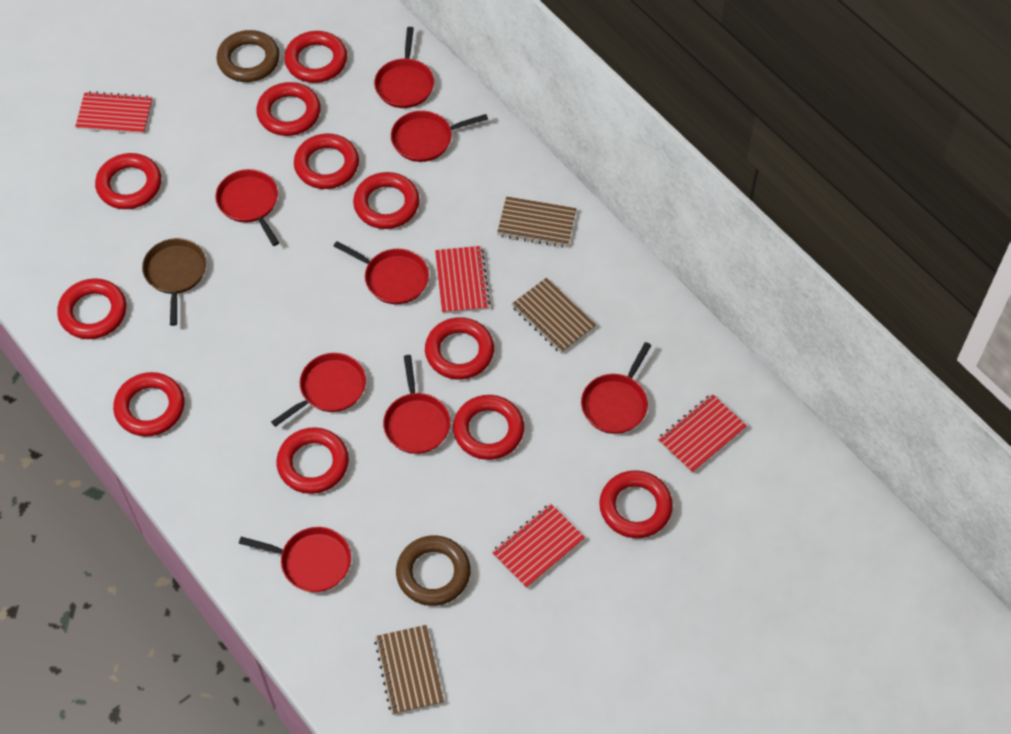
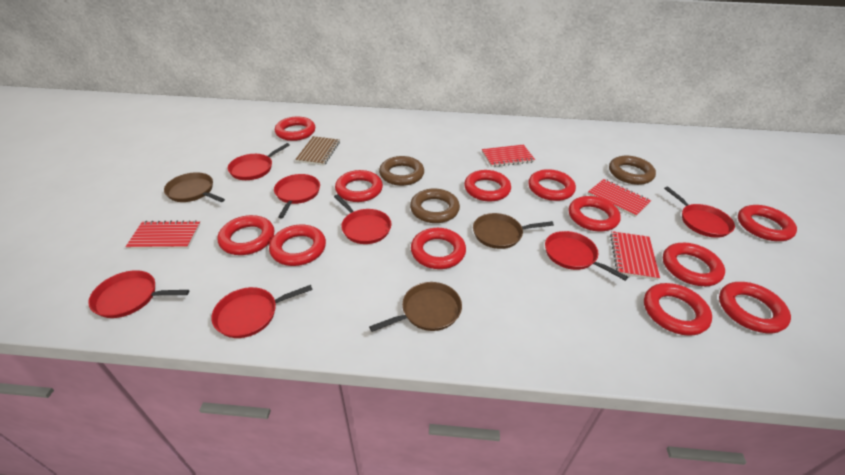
brown notebook: 3 -> 1
brown pan: 1 -> 3
brown ring: 2 -> 3
red pan: 8 -> 7
red ring: 11 -> 12

